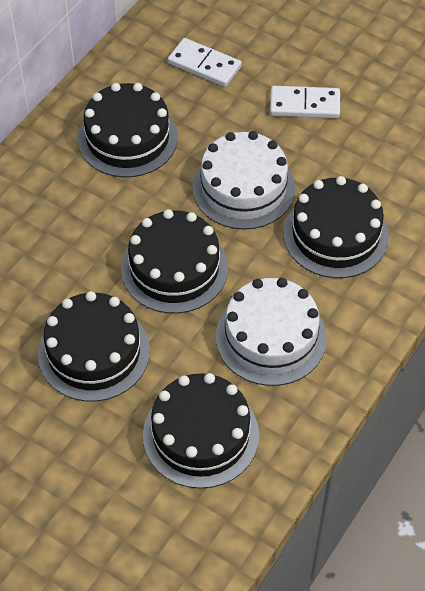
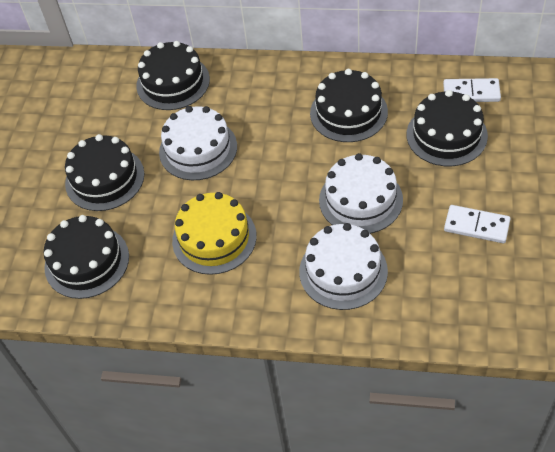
white cake: 2 -> 3
yellow cake: 0 -> 1

